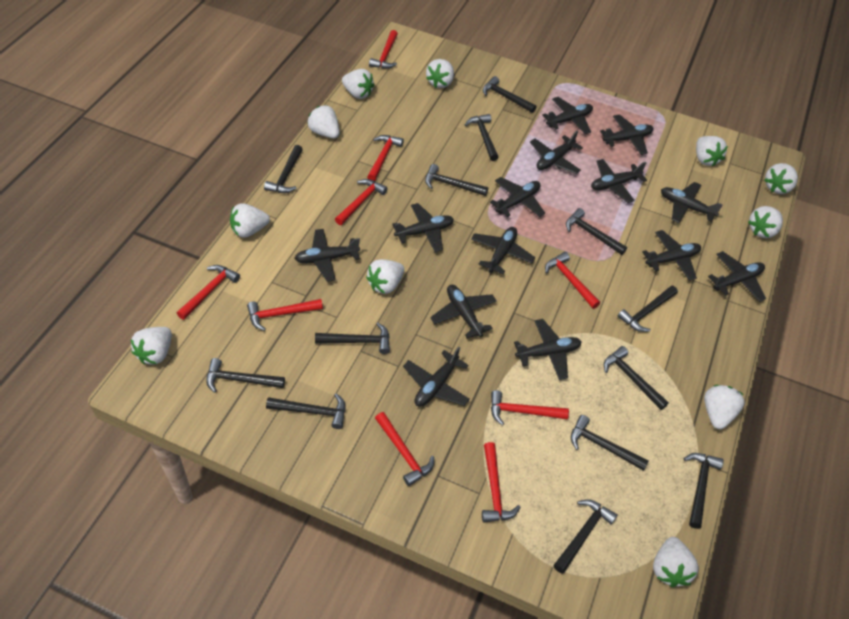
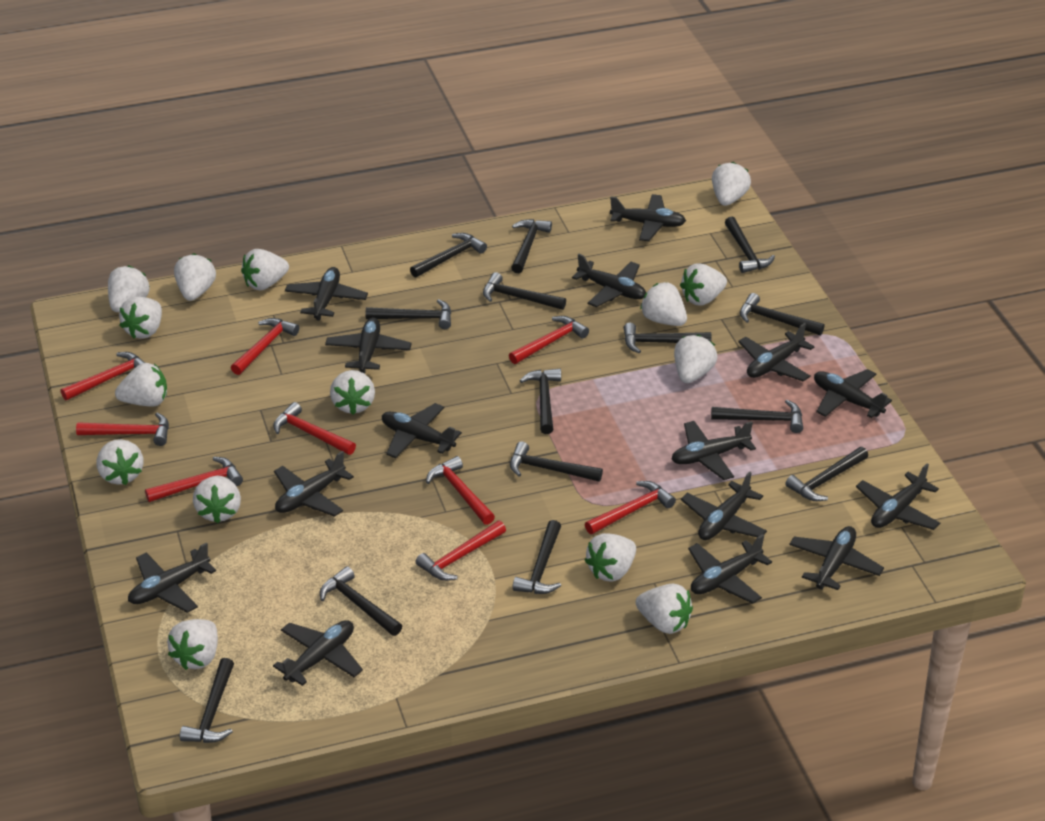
black hammer: 13 -> 14
black plane: 14 -> 15
white strawberry: 11 -> 15

